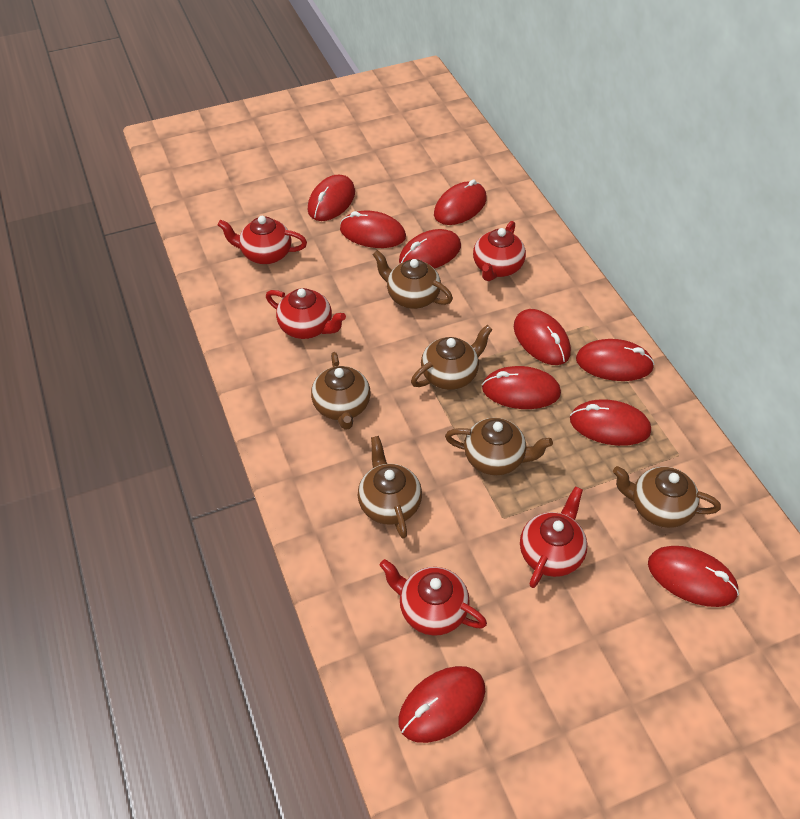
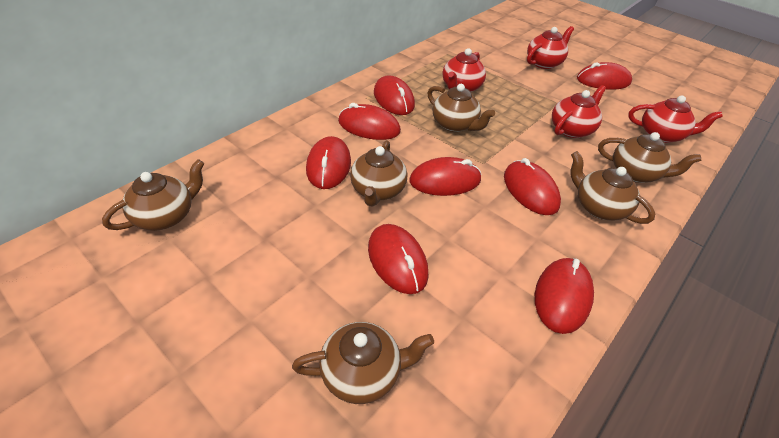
red mouse: 10 -> 8
red teapot: 5 -> 4

